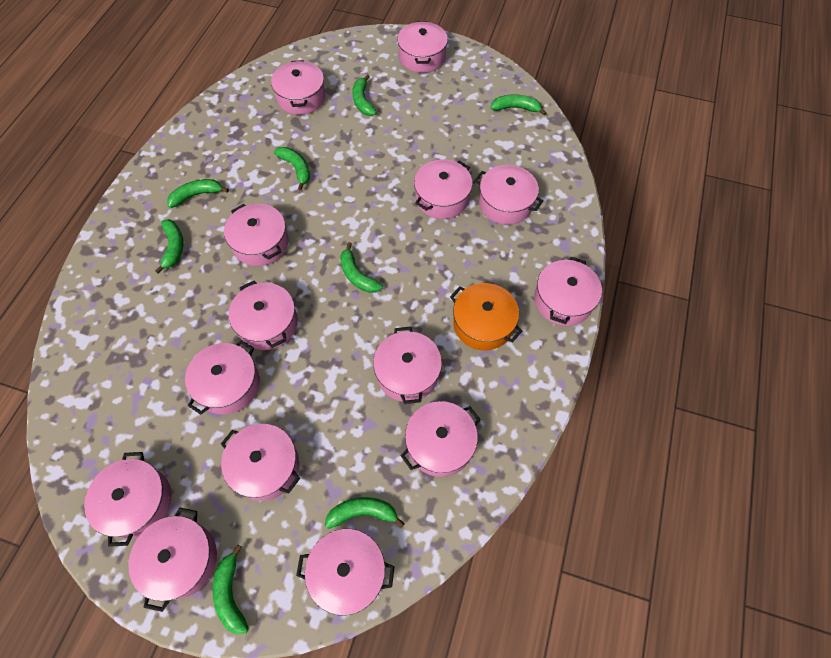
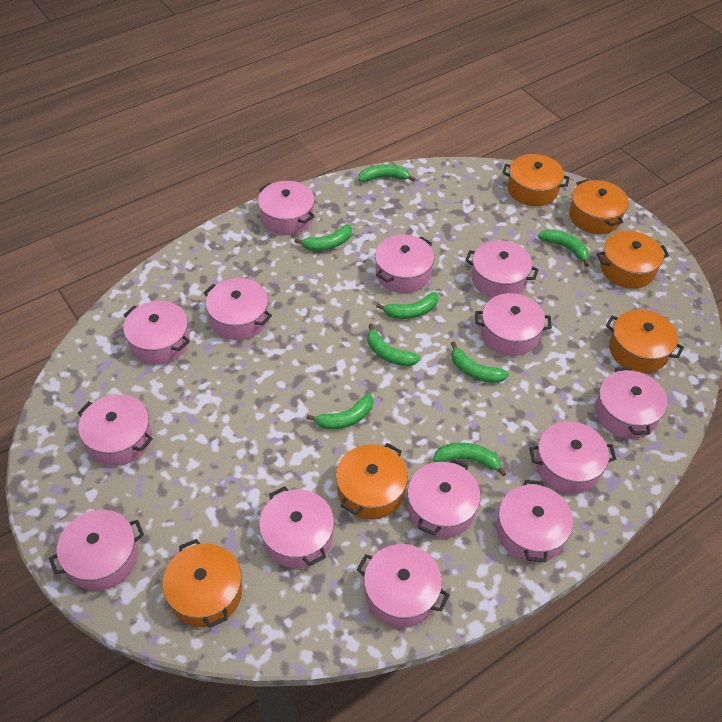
orange pot: 1 -> 6

